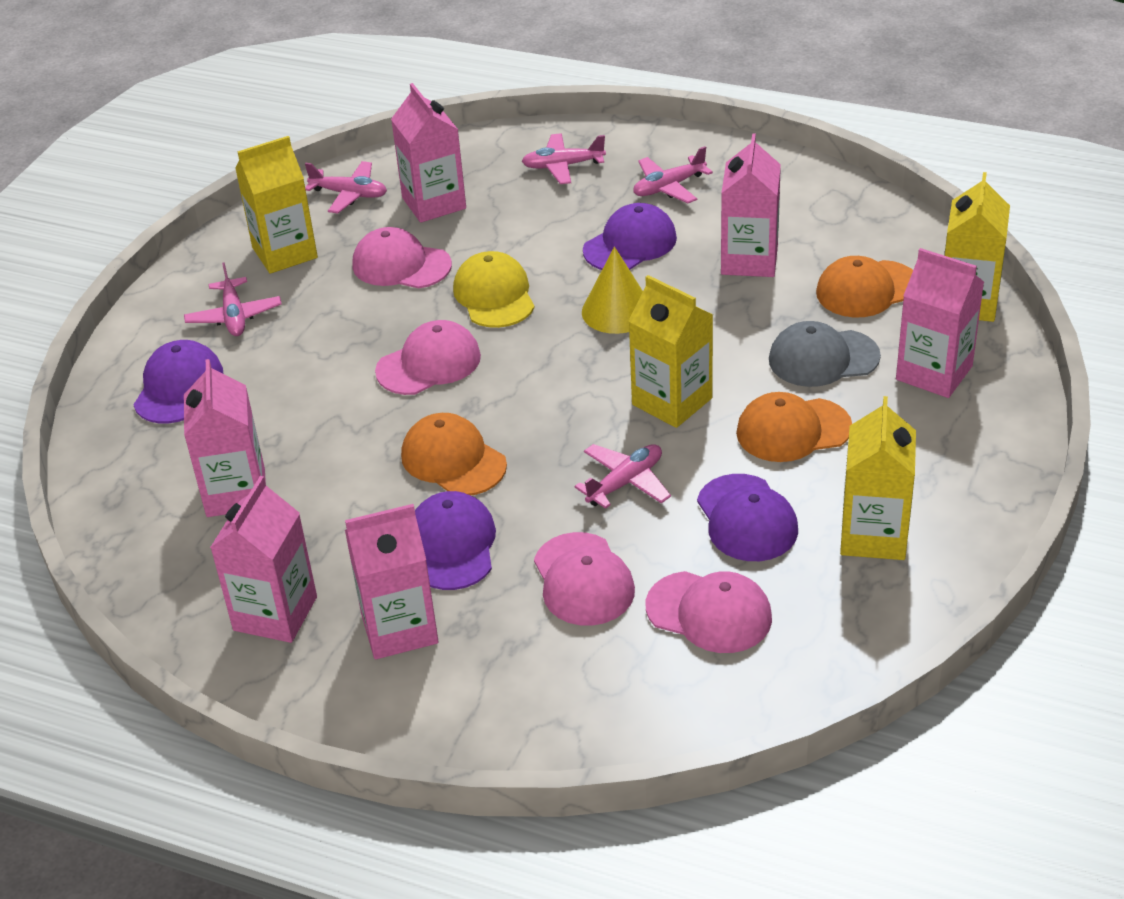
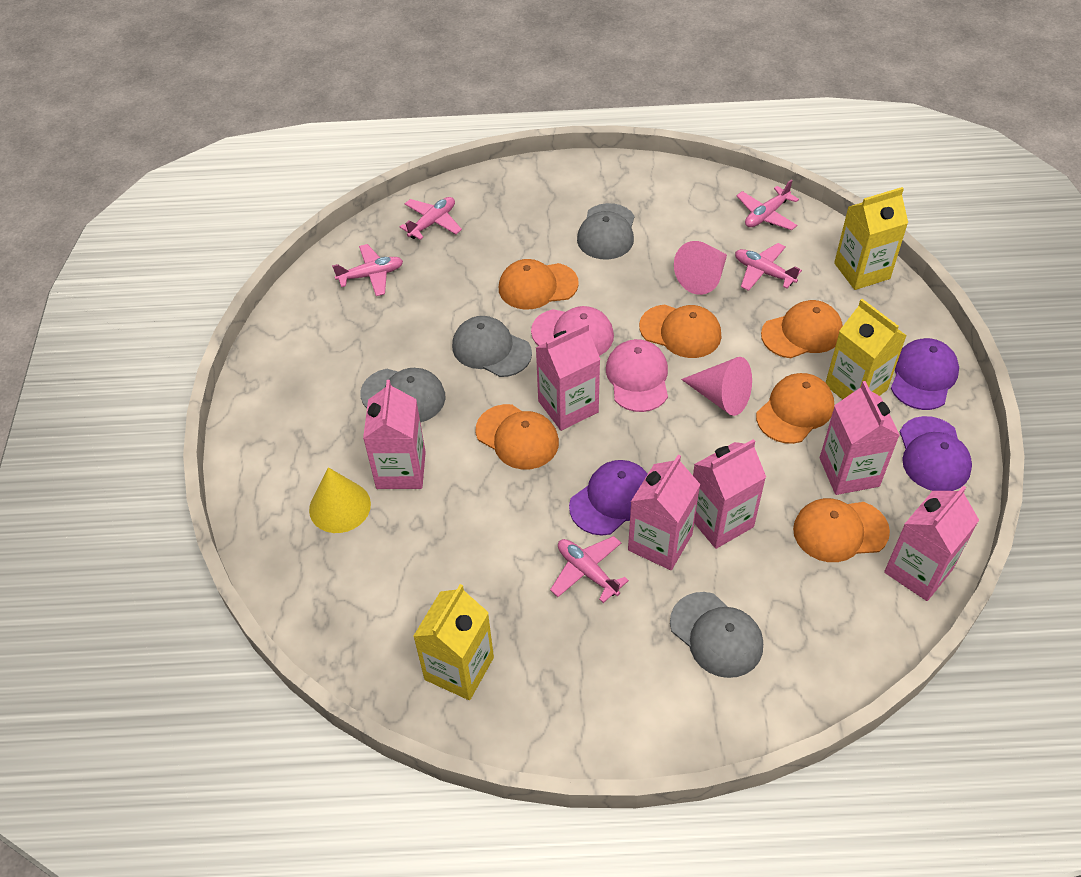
grey cap: 1 -> 4
orange cap: 3 -> 6
pink cap: 4 -> 2
pink cone: 0 -> 2
purple cap: 4 -> 3
yellow cap: 1 -> 0
yellow carton: 4 -> 3

